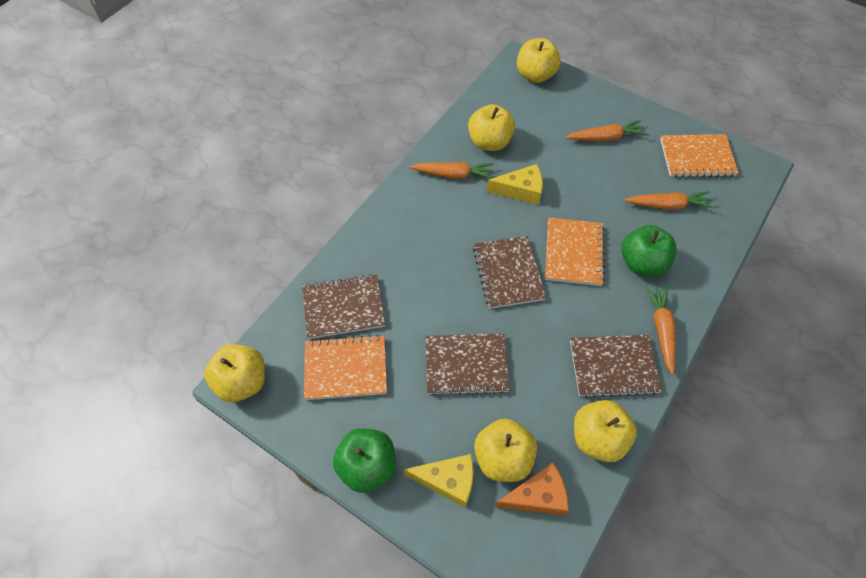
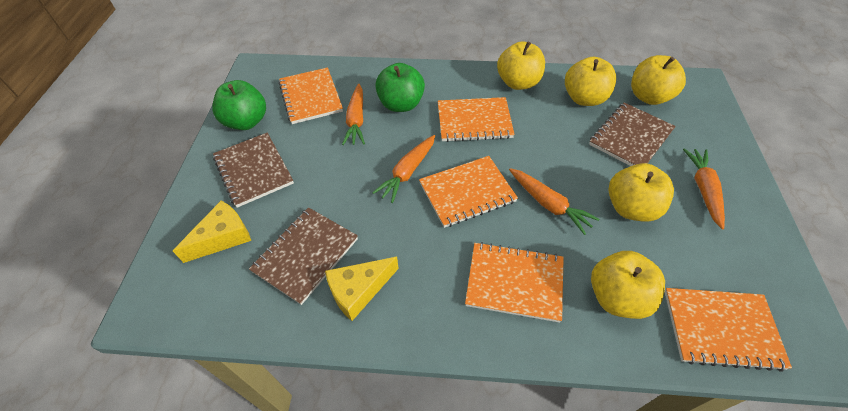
brown notebook: 4 -> 3
orange cheese: 1 -> 0
orange notebook: 3 -> 5

